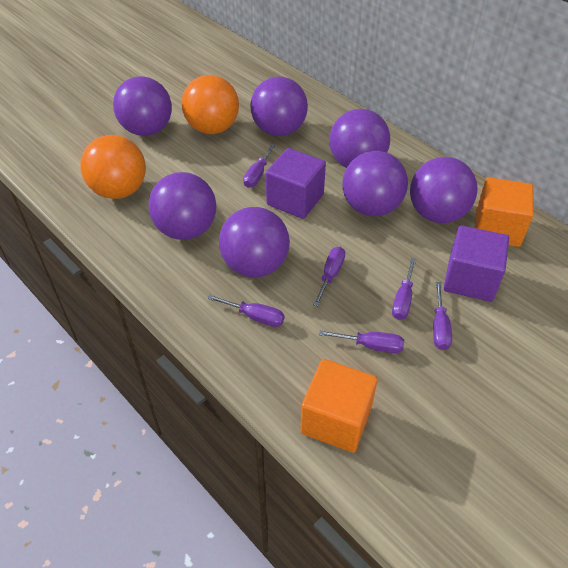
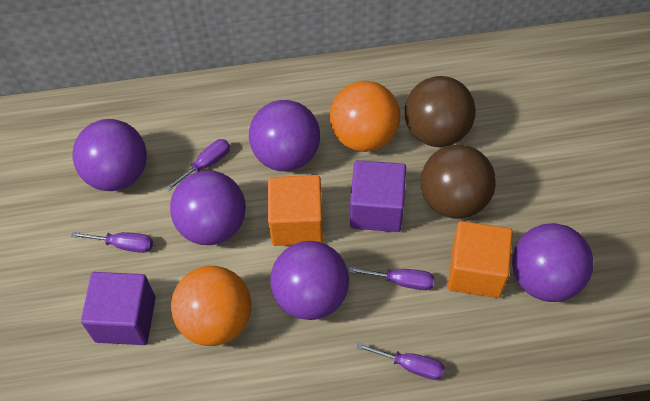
brown ball: 0 -> 2
purple ball: 7 -> 5
purple screwdriver: 6 -> 4

